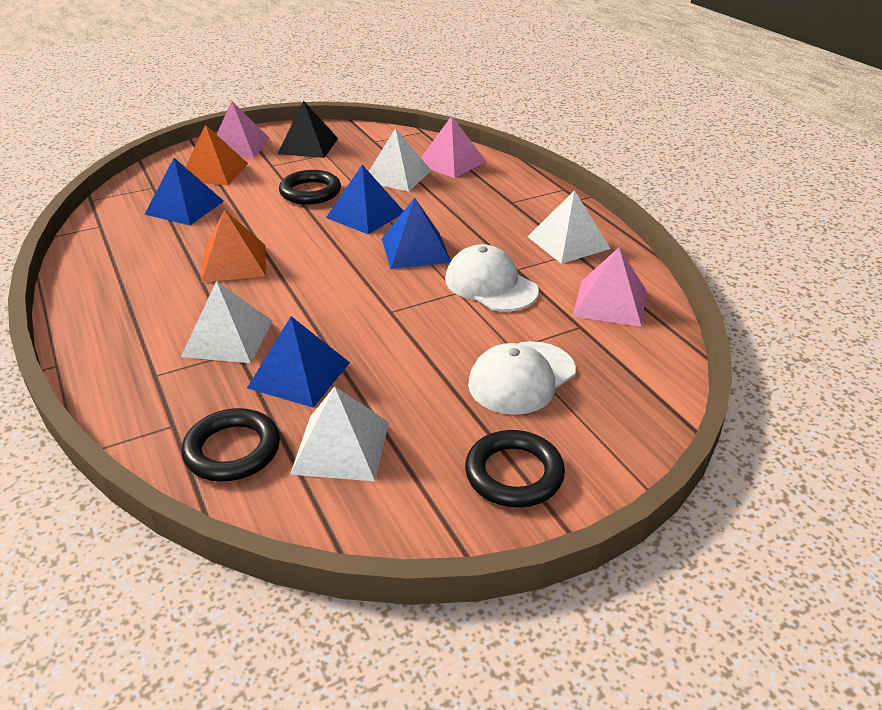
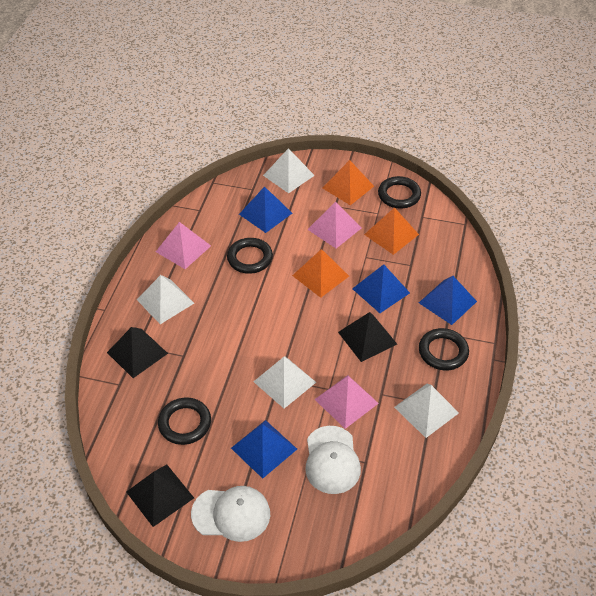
black pyramid: 1 -> 3
black ring: 3 -> 4
orange pyramid: 2 -> 3

